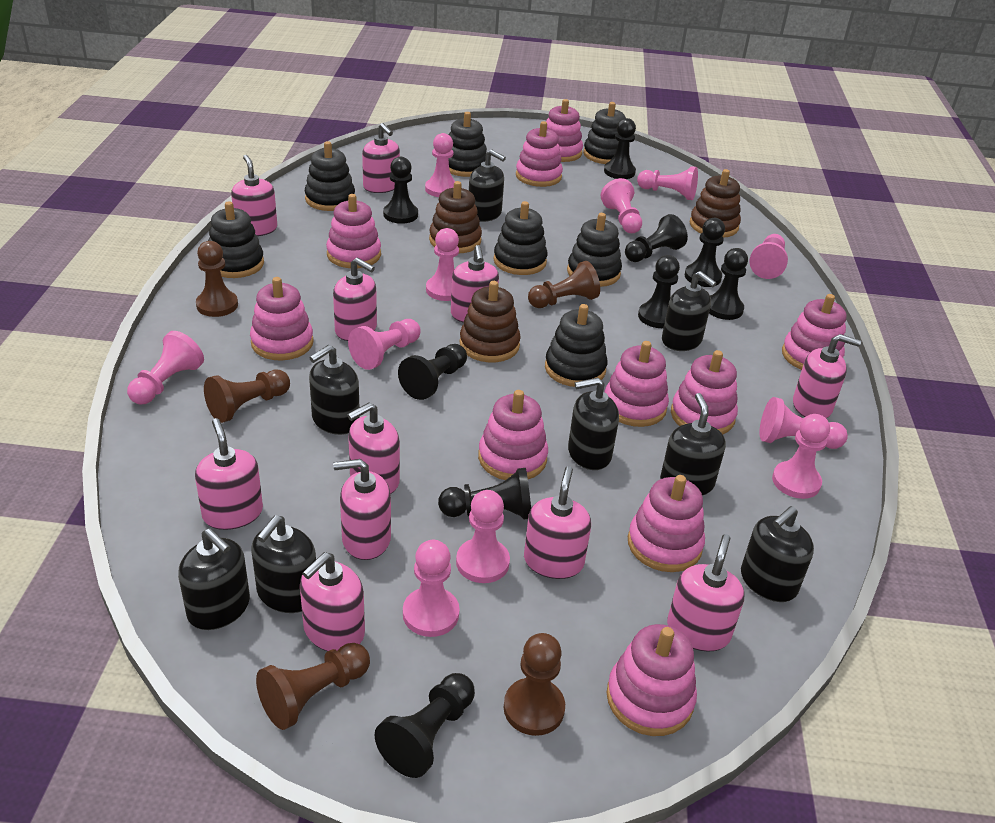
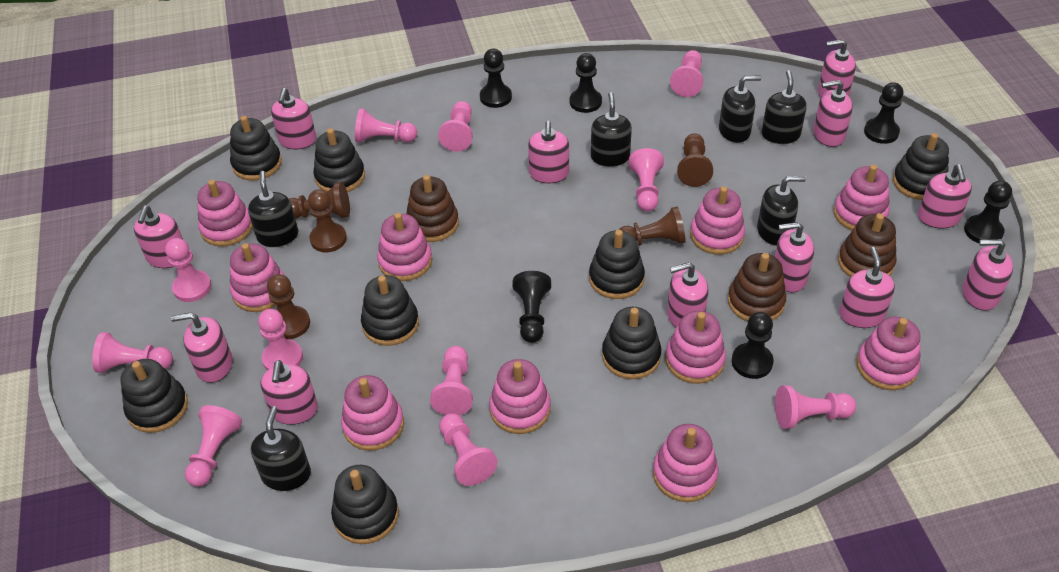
black pawn: 9 -> 6
black soap dispenser: 8 -> 6
black stacking toy: 7 -> 8
pink soap dispenser: 11 -> 12

